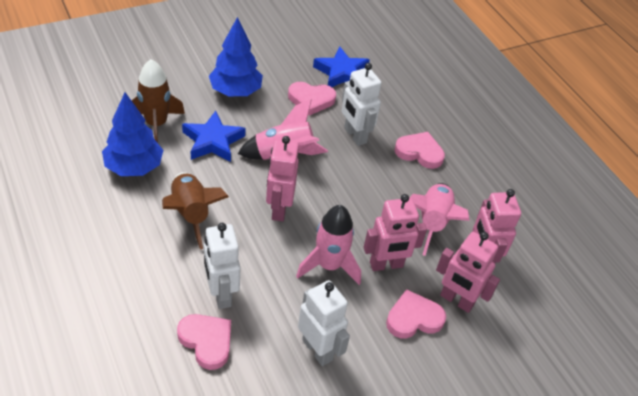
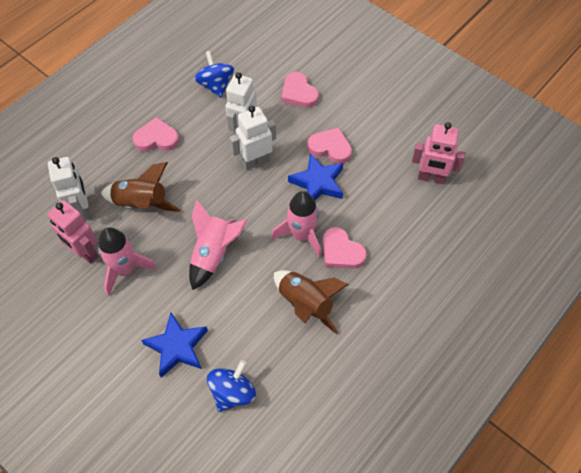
blue spinning top: 0 -> 2
blue tree: 2 -> 0
pink robot: 4 -> 2

